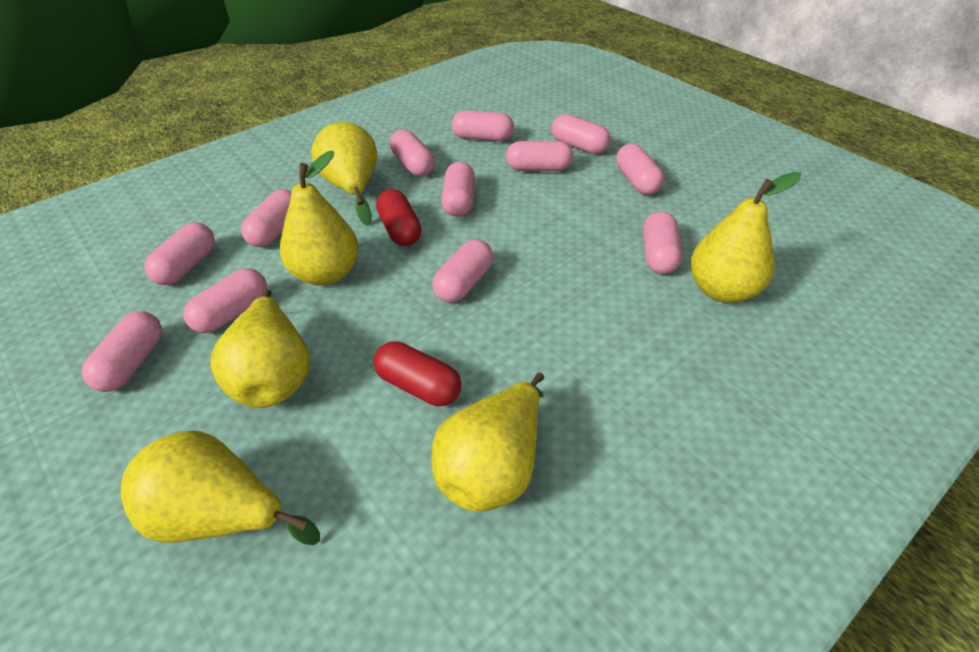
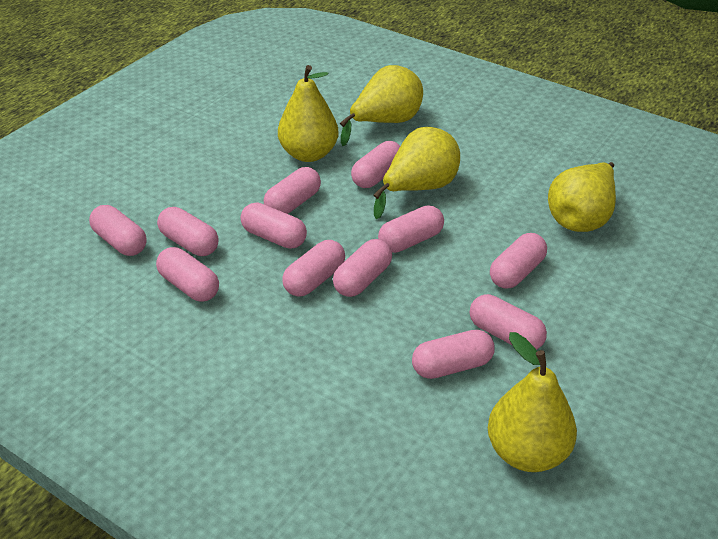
red capsule: 2 -> 0
yellow pear: 6 -> 5

